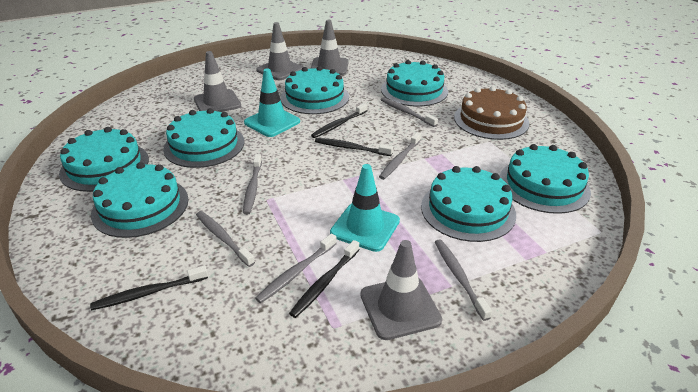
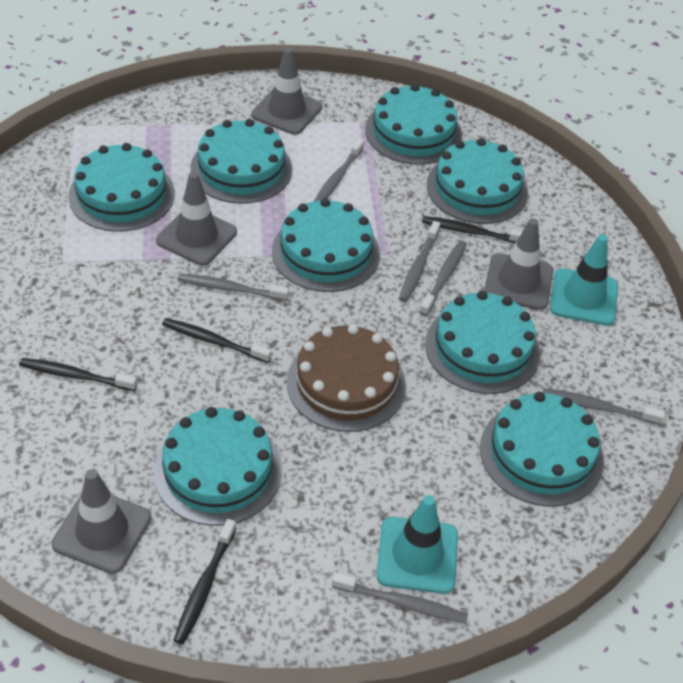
turquoise cake: 7 -> 8

